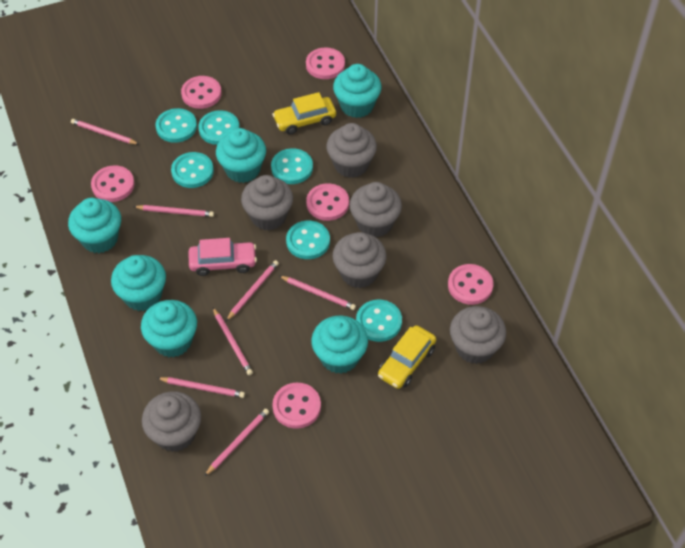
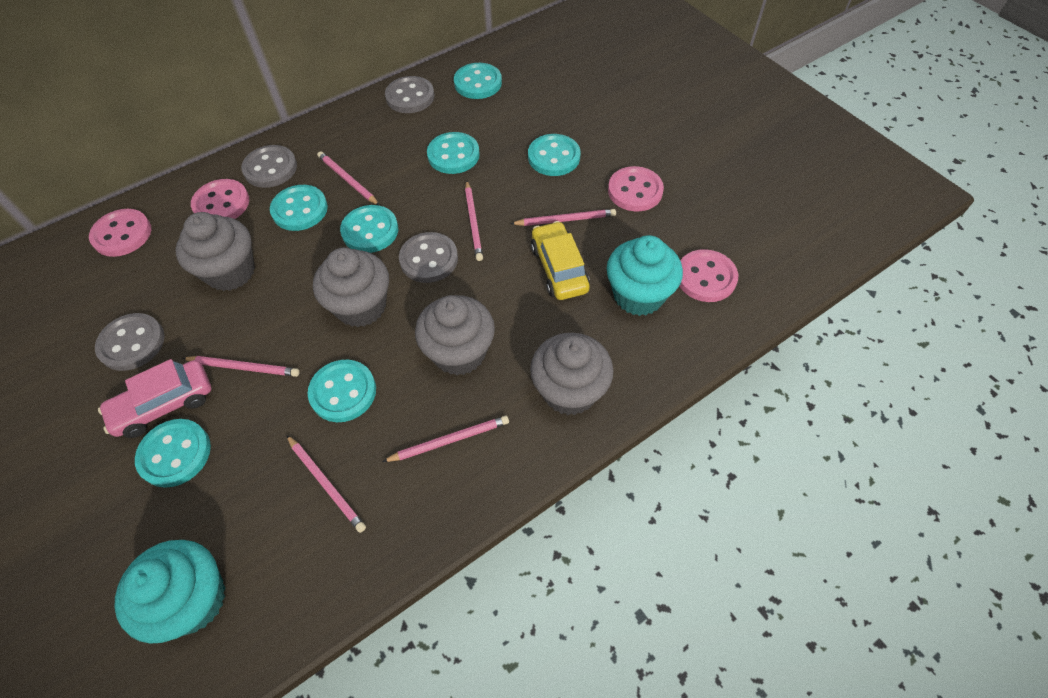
grey button: 0 -> 4
grey cupcake: 6 -> 4
pink button: 6 -> 4
pink pencil: 7 -> 6
turquoise button: 6 -> 7
turquoise cupcake: 6 -> 2
yellow car: 2 -> 1

